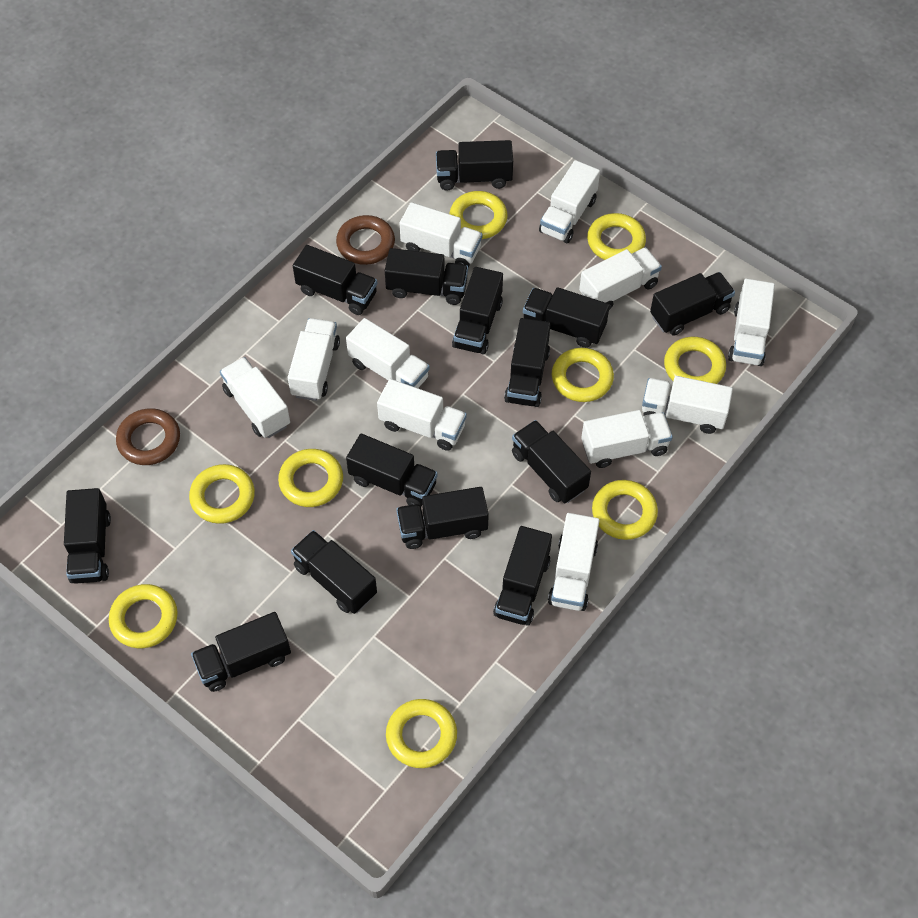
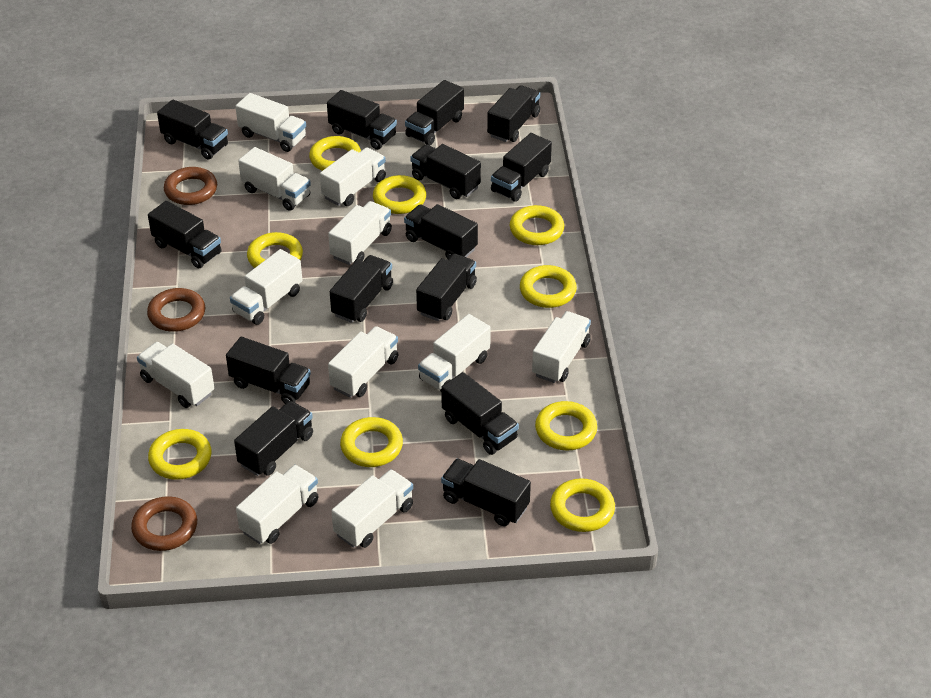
brown ring: 2 -> 3

